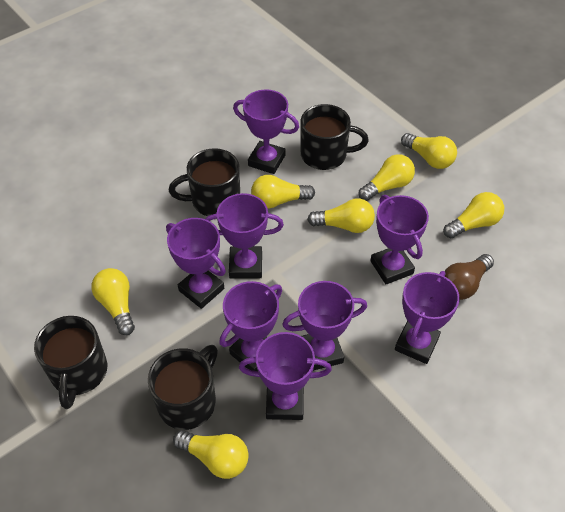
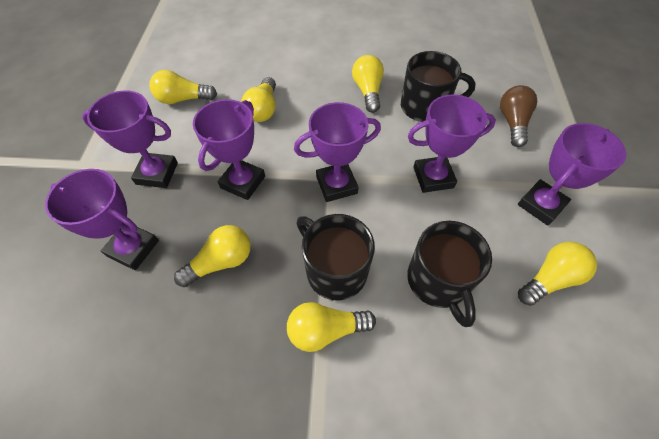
black mug: 4 -> 3
purple trophy: 8 -> 6
yellow light bulb: 7 -> 6

